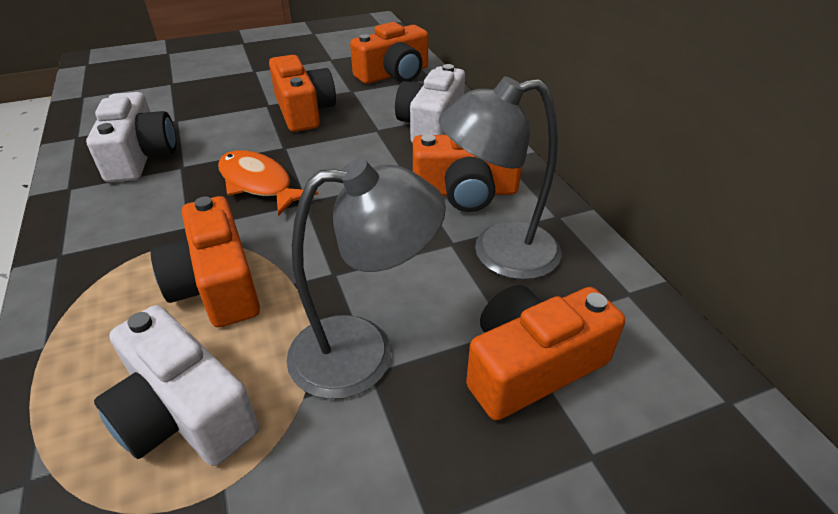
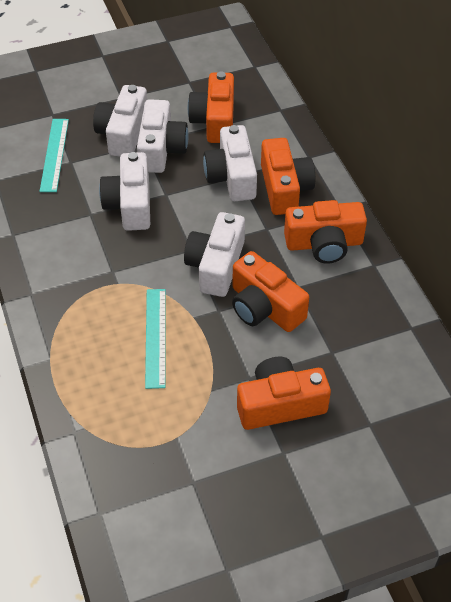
grey lamp: 2 -> 0
orange fish: 1 -> 0
turquoise ruler: 0 -> 2
white camera: 3 -> 5

